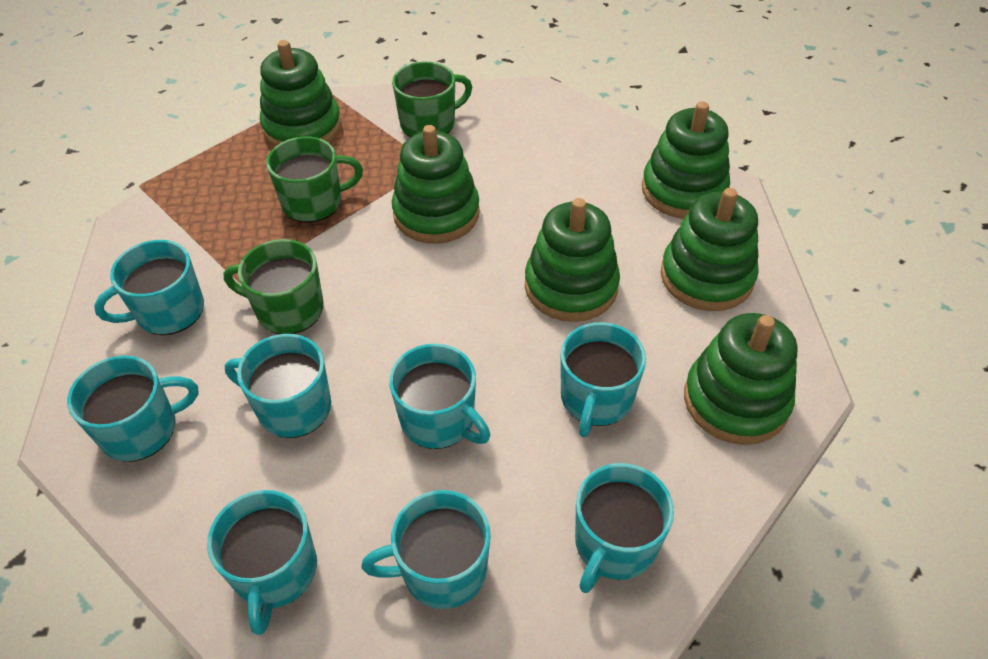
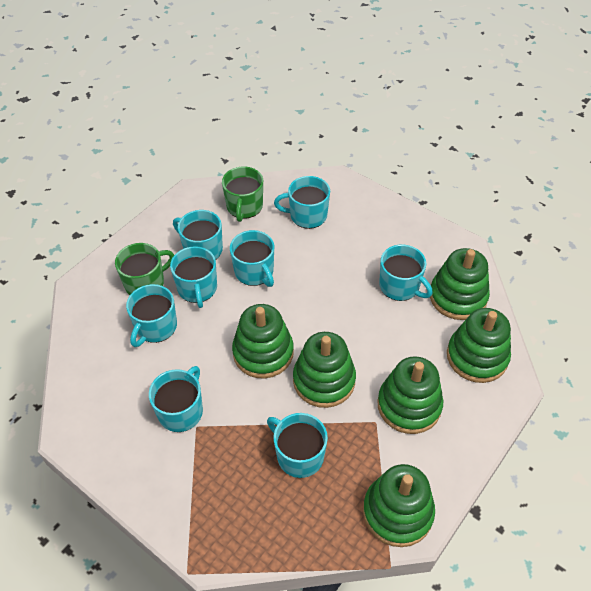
green mug: 3 -> 2

